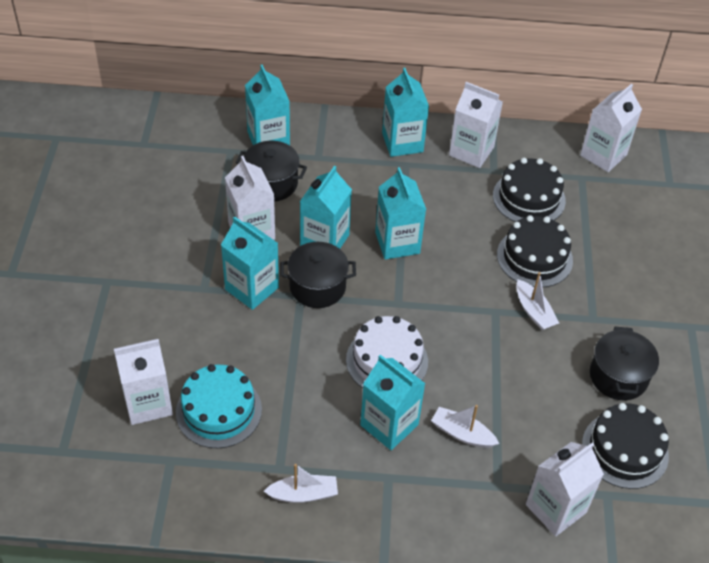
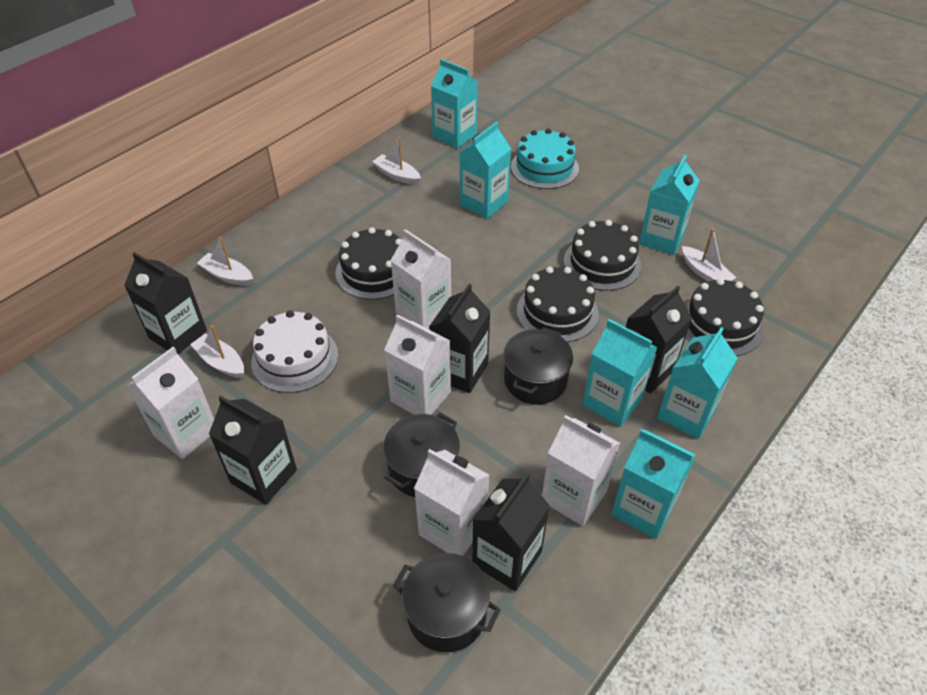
black cake: 3 -> 4
black carton: 0 -> 5
white boat: 3 -> 4

